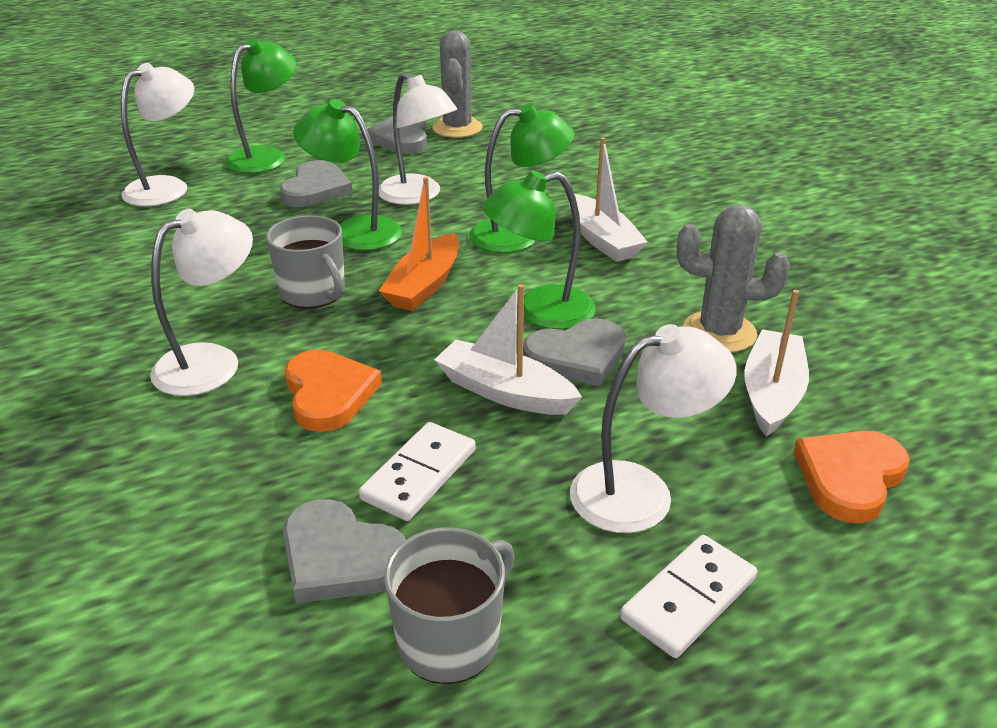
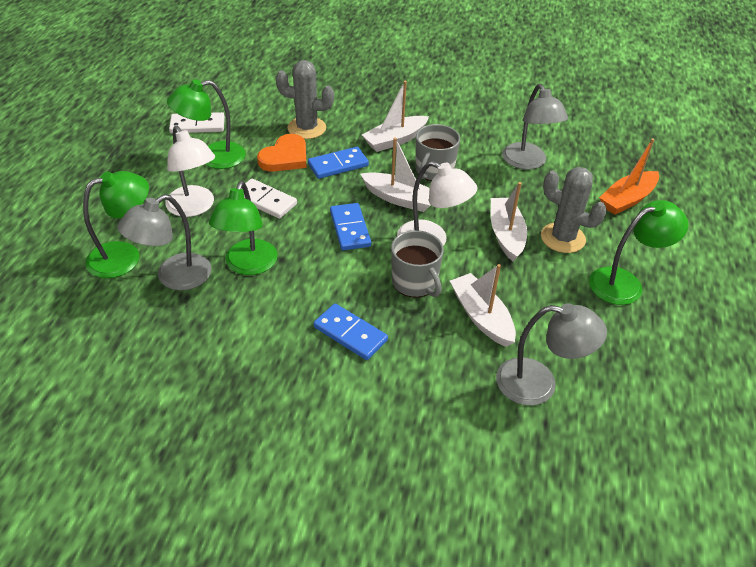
blue domino: 0 -> 3
grey heart: 4 -> 0
grey lamp: 0 -> 3
orange heart: 2 -> 1
white boat: 3 -> 4
white lamp: 4 -> 2

